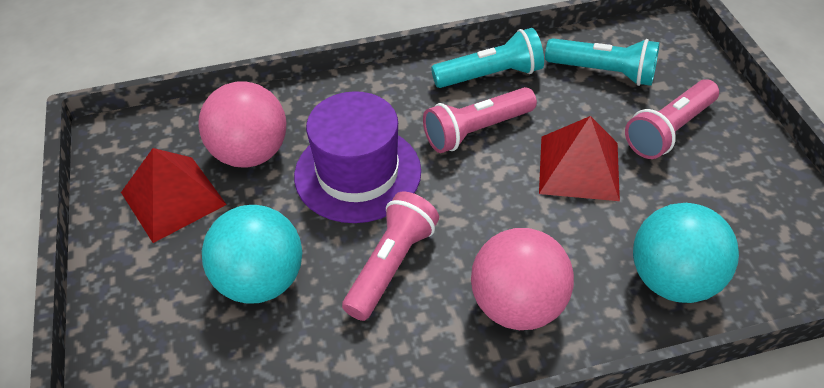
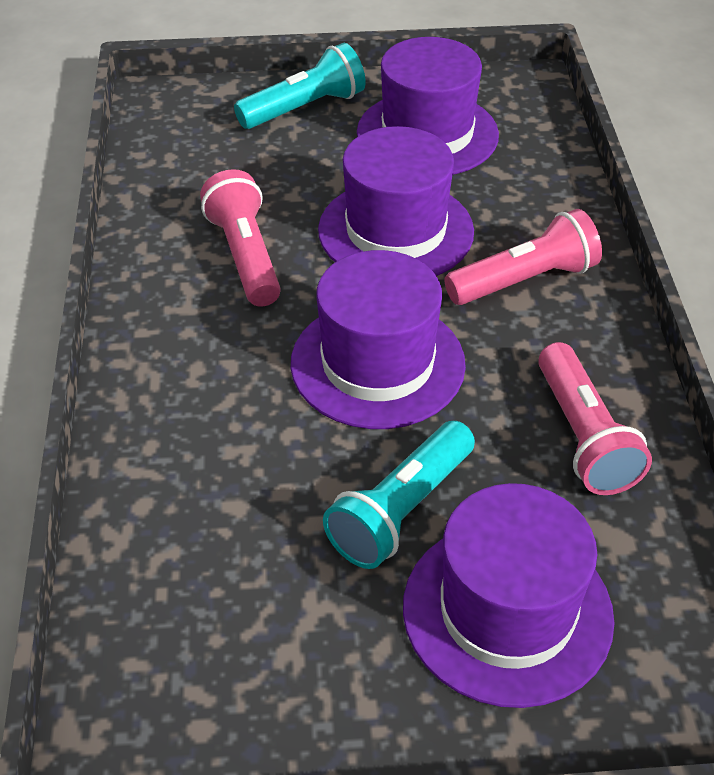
pink ball: 2 -> 0
purple hat: 1 -> 4
red pyramid: 2 -> 0
turquoise ball: 2 -> 0

